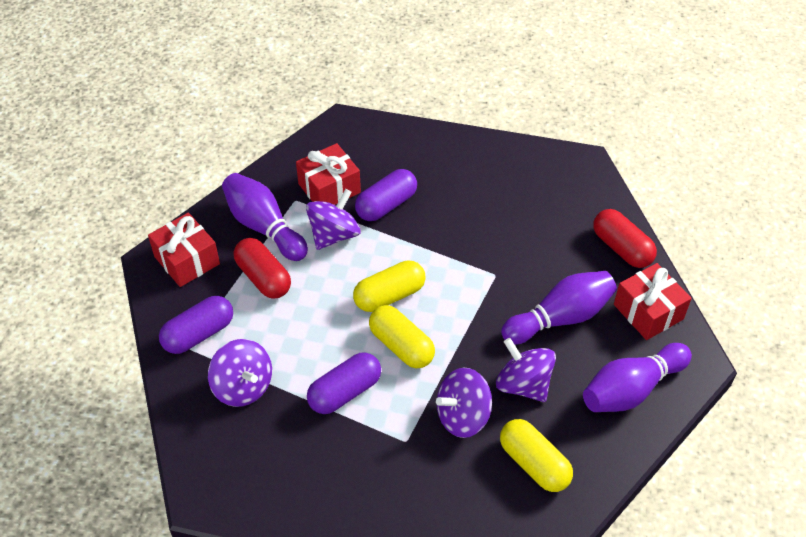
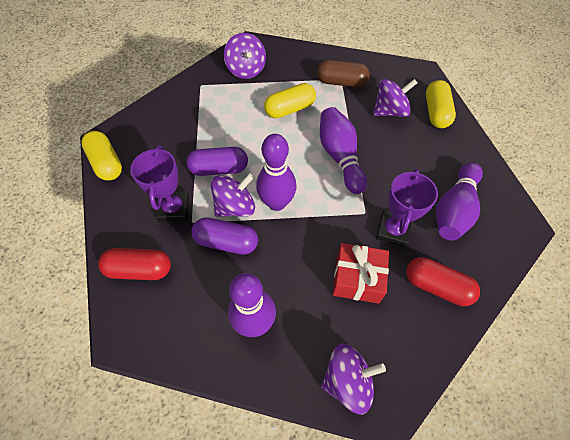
brown capsule: 0 -> 1
purple bowling pin: 3 -> 4
purple capsule: 3 -> 2
purple trophy: 0 -> 2
red gift: 3 -> 1

